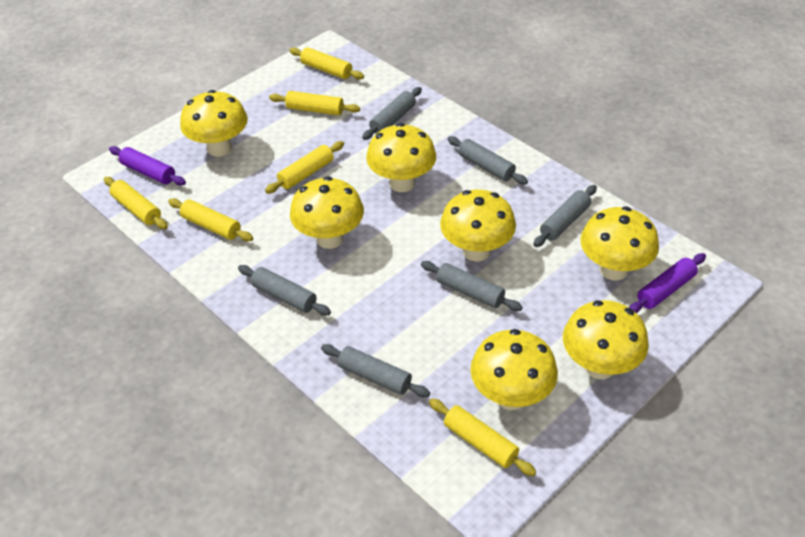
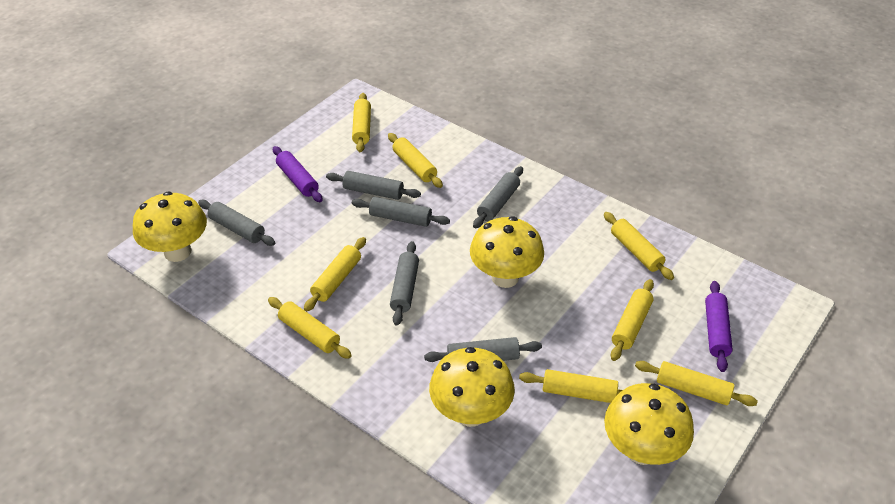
yellow mushroom: 7 -> 4
yellow rolling pin: 6 -> 8

